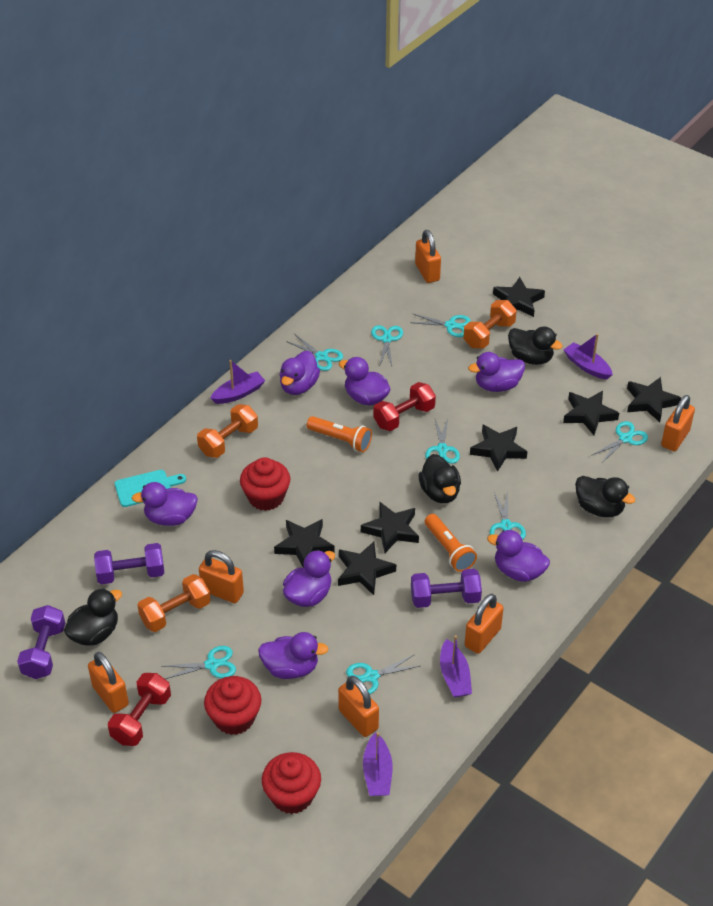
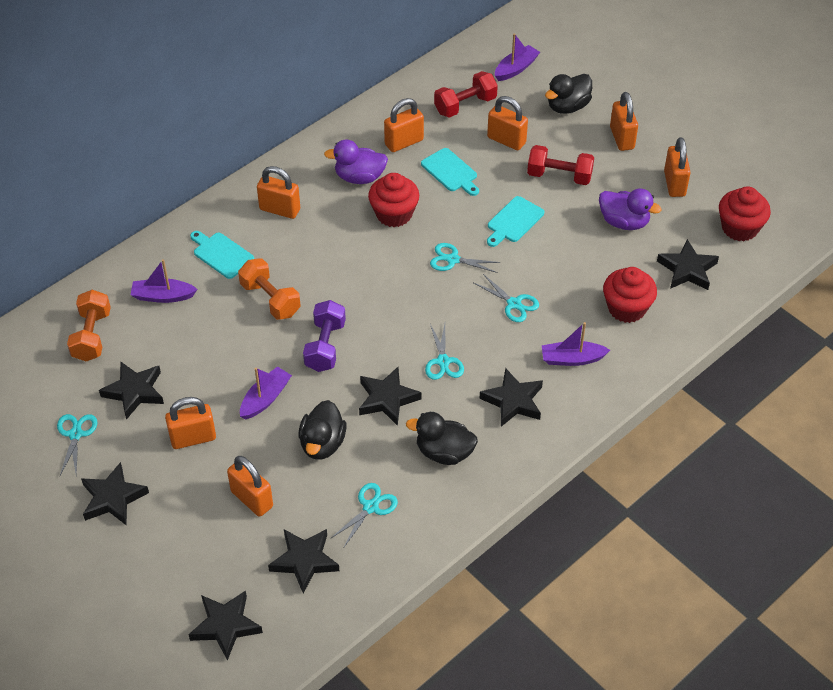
black duck: 4 -> 3
orange dumbbell: 3 -> 2
orange flashlight: 2 -> 0
orange padlock: 6 -> 7
purple duck: 7 -> 2
purple dumbbell: 3 -> 1
turquoise cutting board: 1 -> 3
turquoise scissors: 8 -> 5

